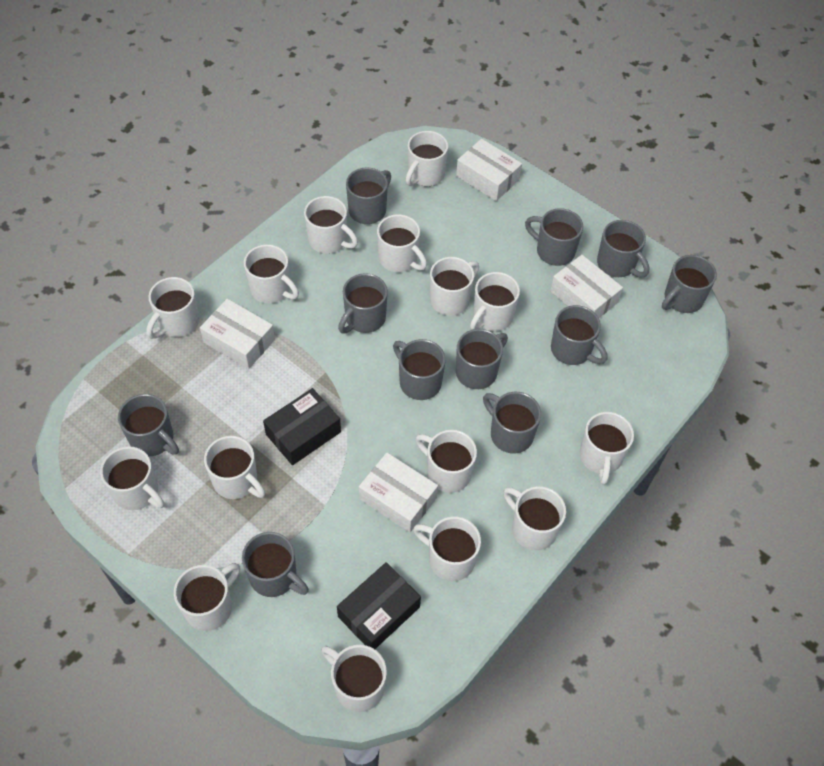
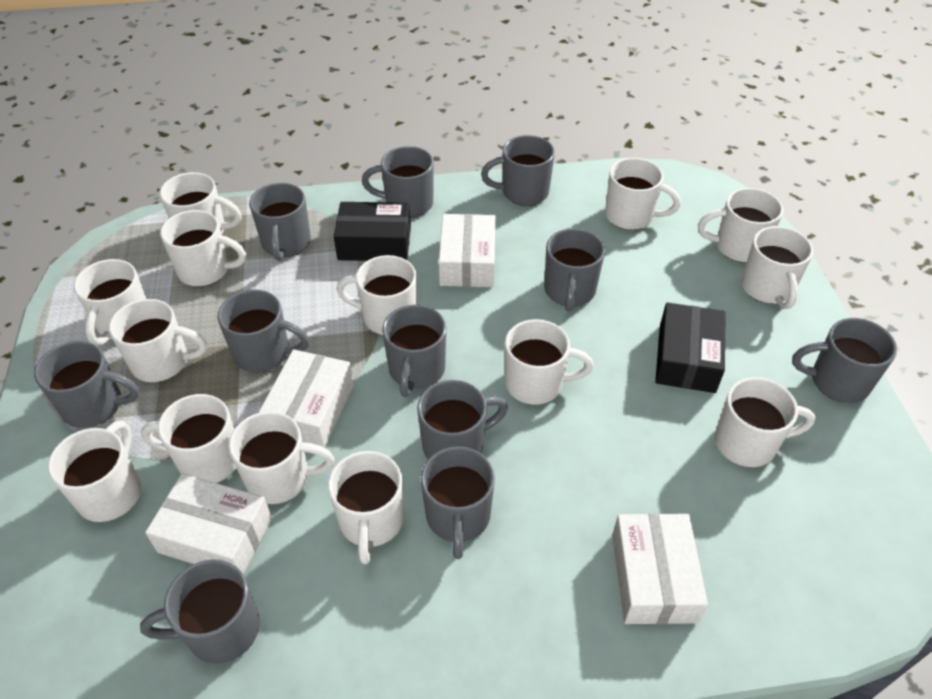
white mug: 15 -> 14

